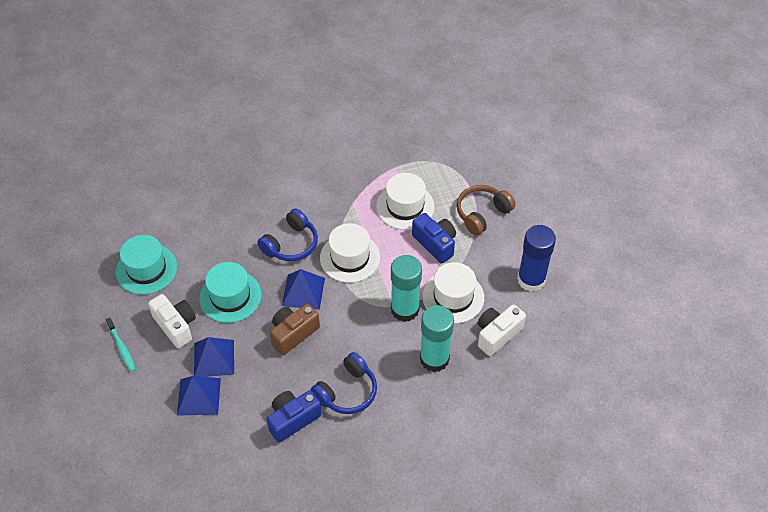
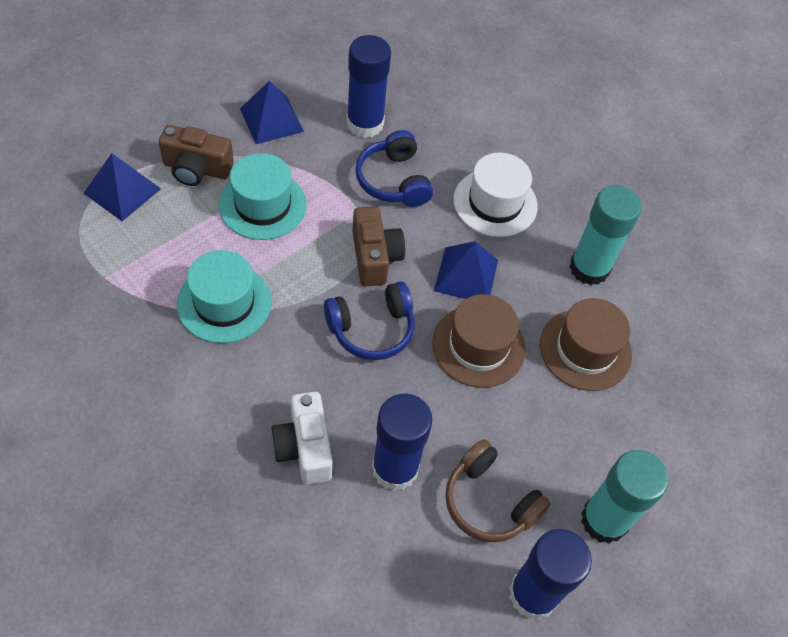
blue camera: 2 -> 0
blue glue stick: 1 -> 3
brown camera: 1 -> 2
brown hat: 0 -> 2
turquoise toothbrush: 1 -> 0
white camera: 2 -> 1
white hat: 3 -> 1

